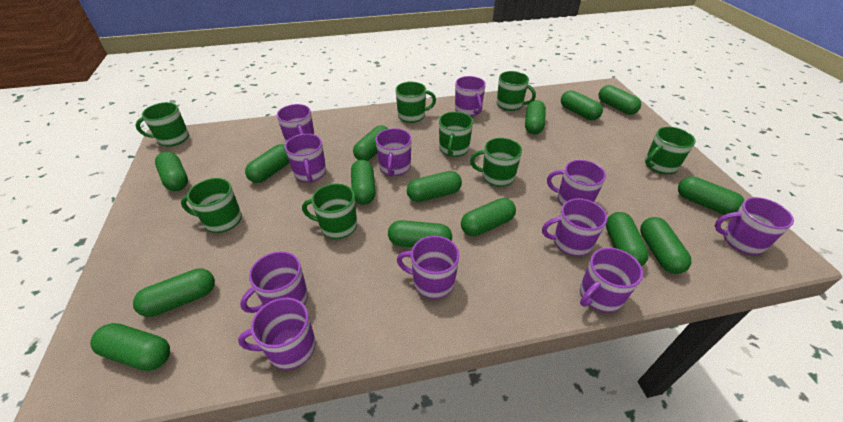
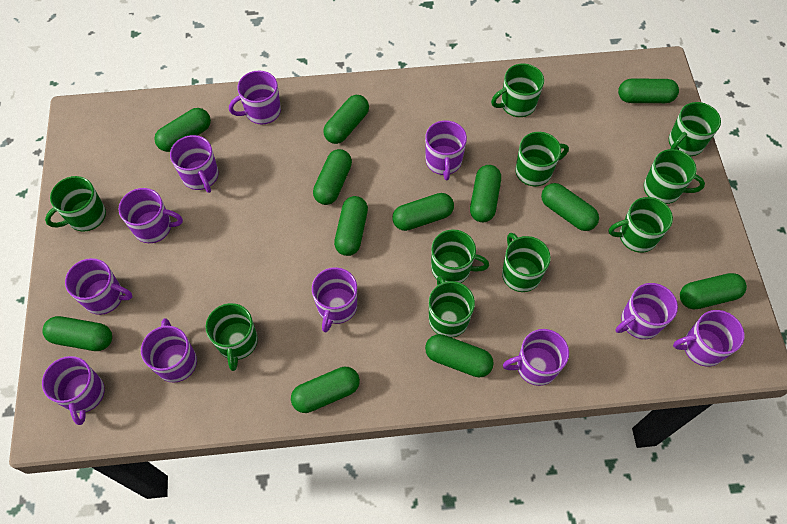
green capsule: 15 -> 12
green mug: 8 -> 10

